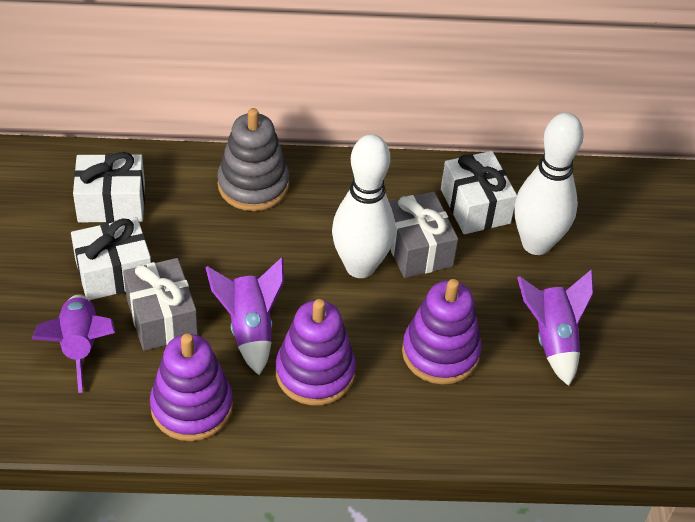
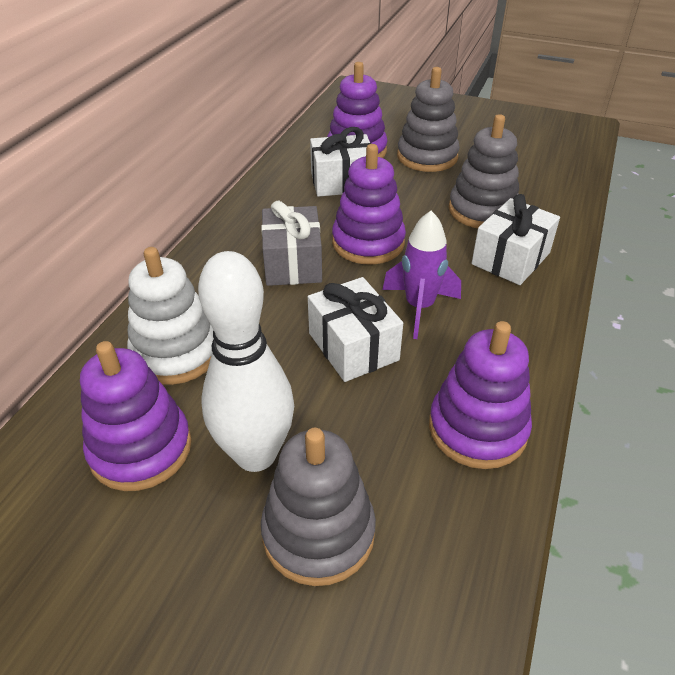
grey gift: 2 -> 1
grey stacking toy: 1 -> 3
purple rocket: 3 -> 1
purple stacking toy: 3 -> 4
white bowling pin: 2 -> 1
white stacking toy: 0 -> 1

